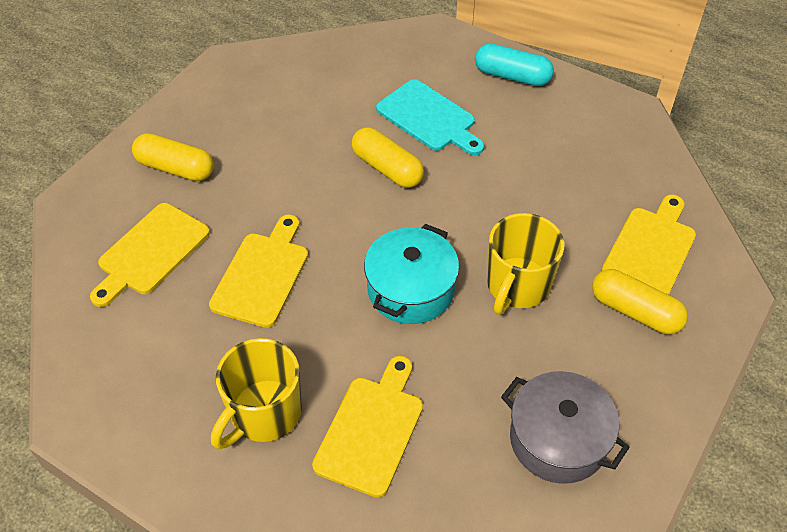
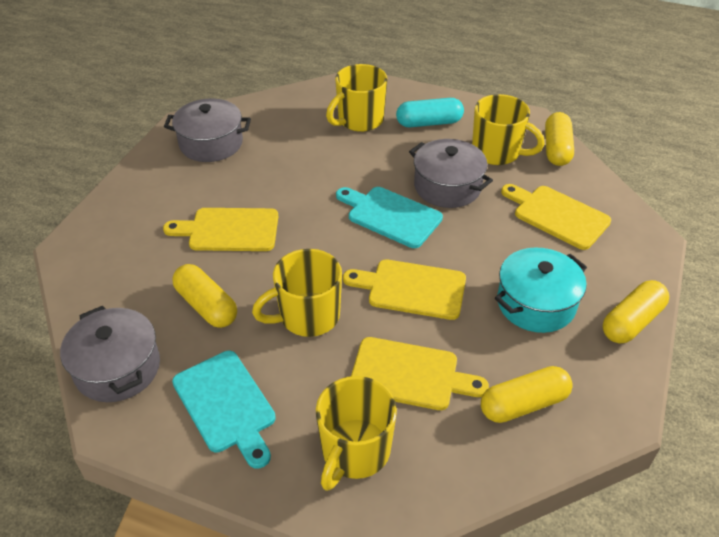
grey pot: 1 -> 3
turquoise cutting board: 1 -> 2
yellow capsule: 3 -> 4
yellow mug: 2 -> 4

